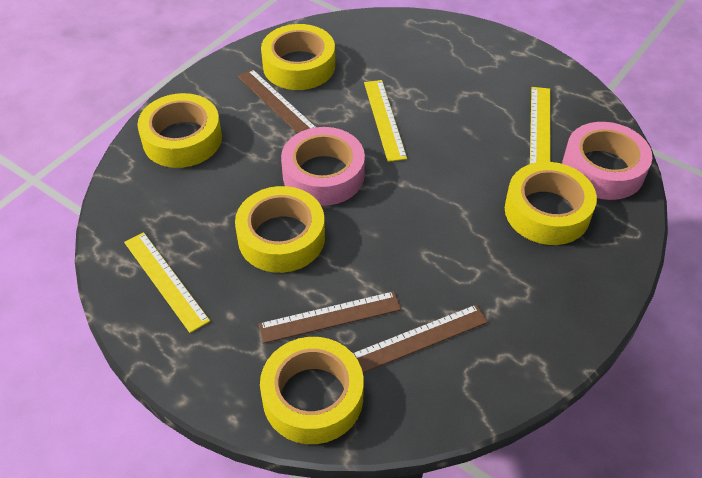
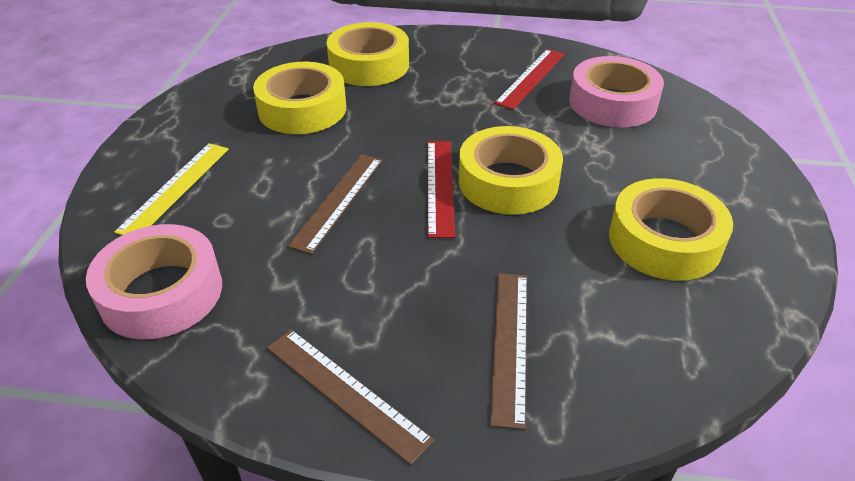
red ruler: 0 -> 2
yellow ruler: 3 -> 1
yellow tape: 5 -> 4

